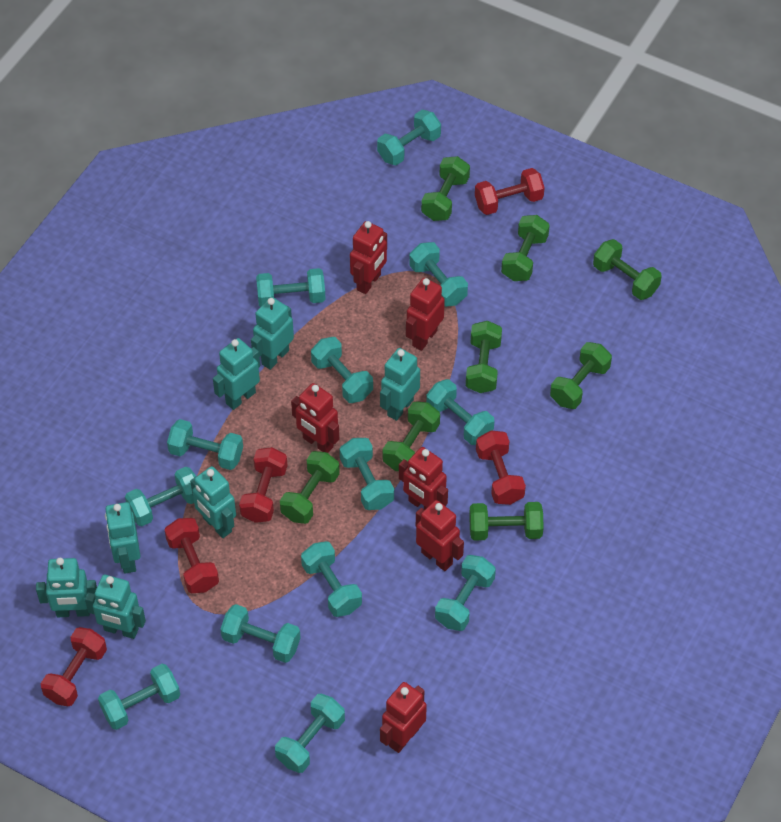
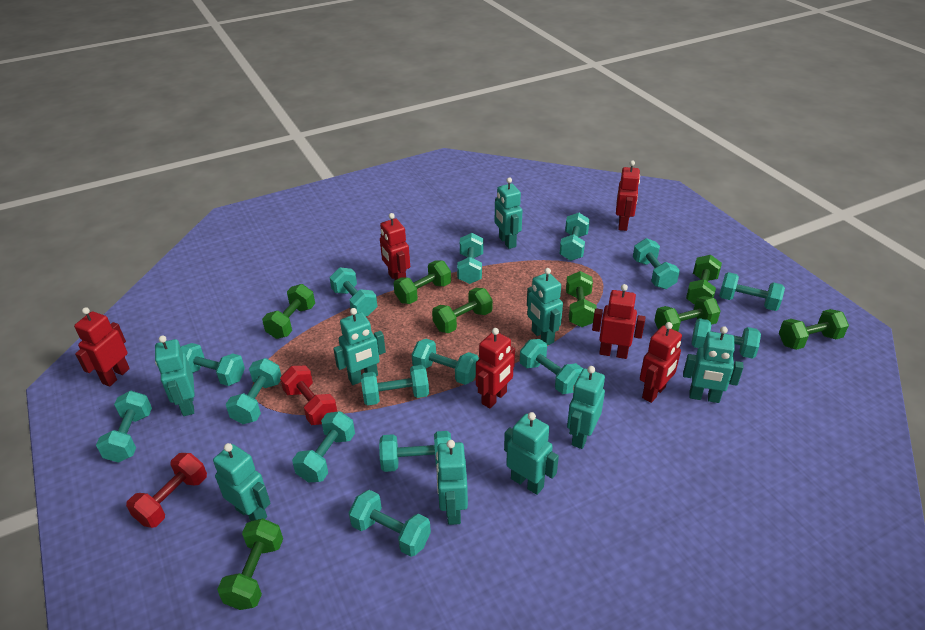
red dumbbell: 5 -> 2
turquoise dumbbell: 13 -> 15
turquoise robot: 7 -> 9

